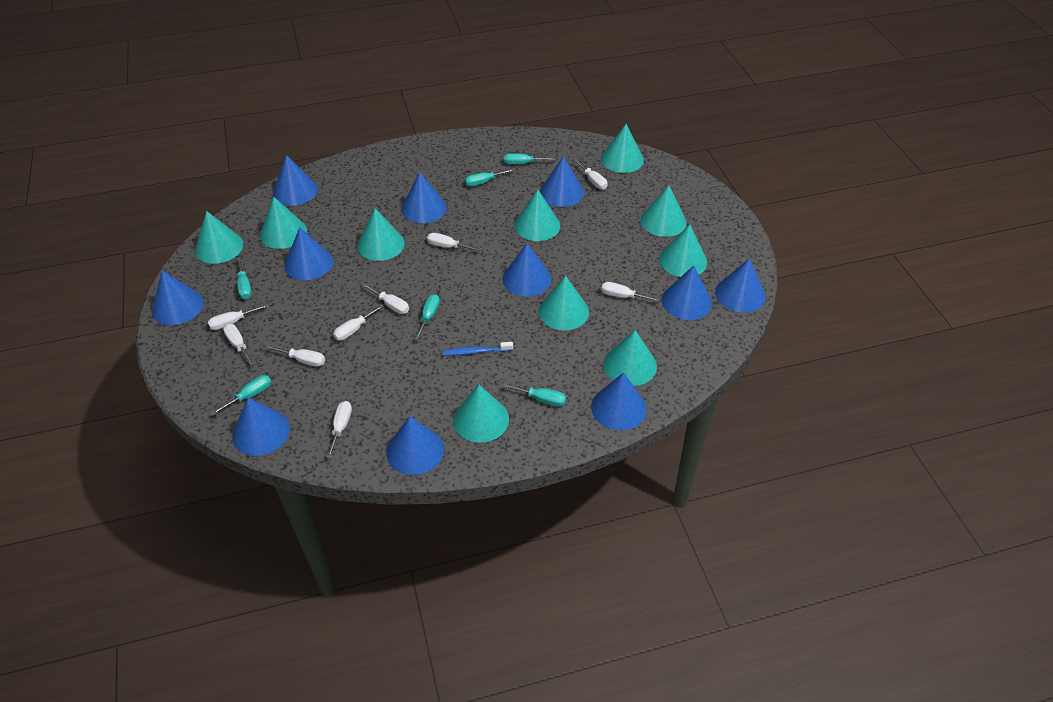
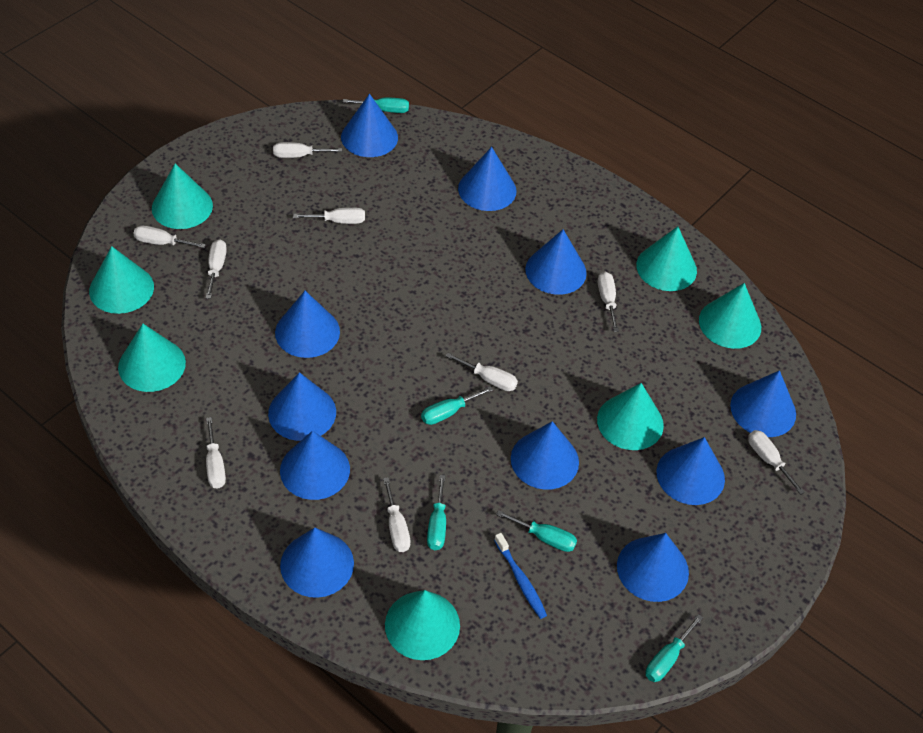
turquoise cone: 10 -> 7
turquoise screwdriver: 6 -> 5

